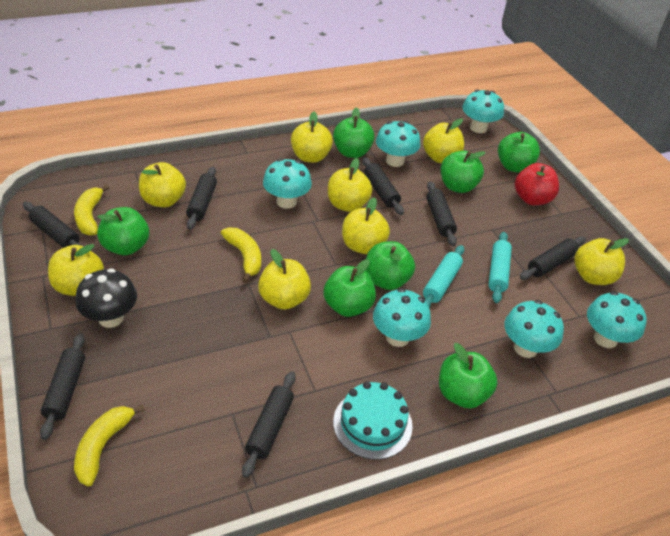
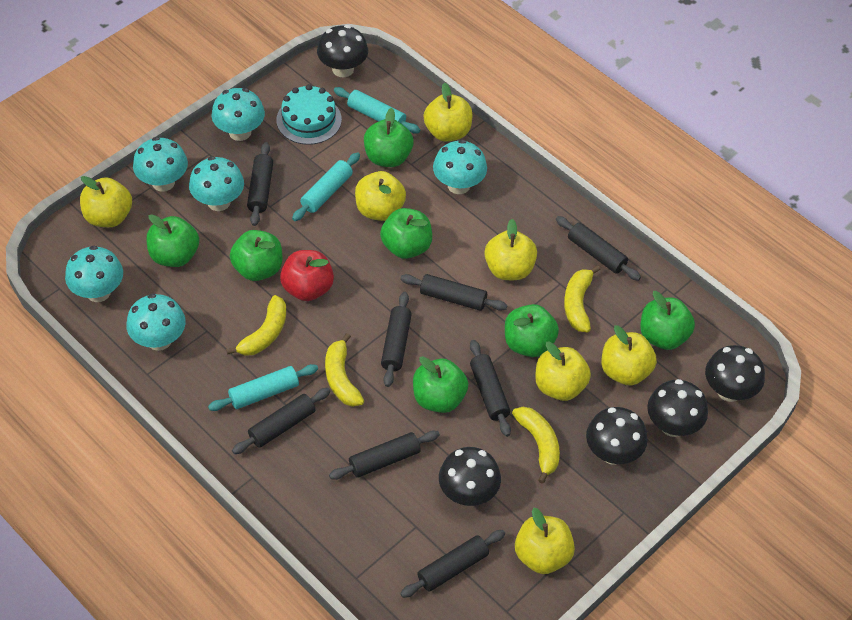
black mushroom: 1 -> 5
black rolling pin: 7 -> 8
turquoise rolling pin: 2 -> 3
yellow apple: 8 -> 7
yellow banana: 3 -> 4

